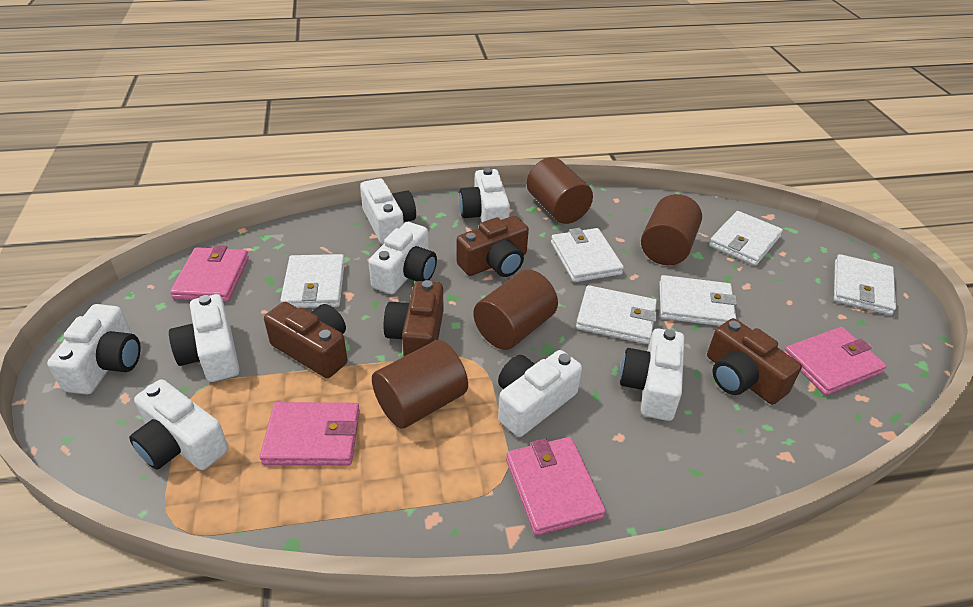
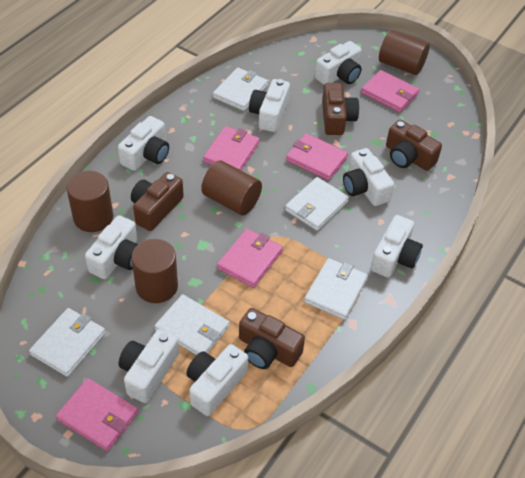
pink wallet: 4 -> 5
white wallet: 6 -> 5

